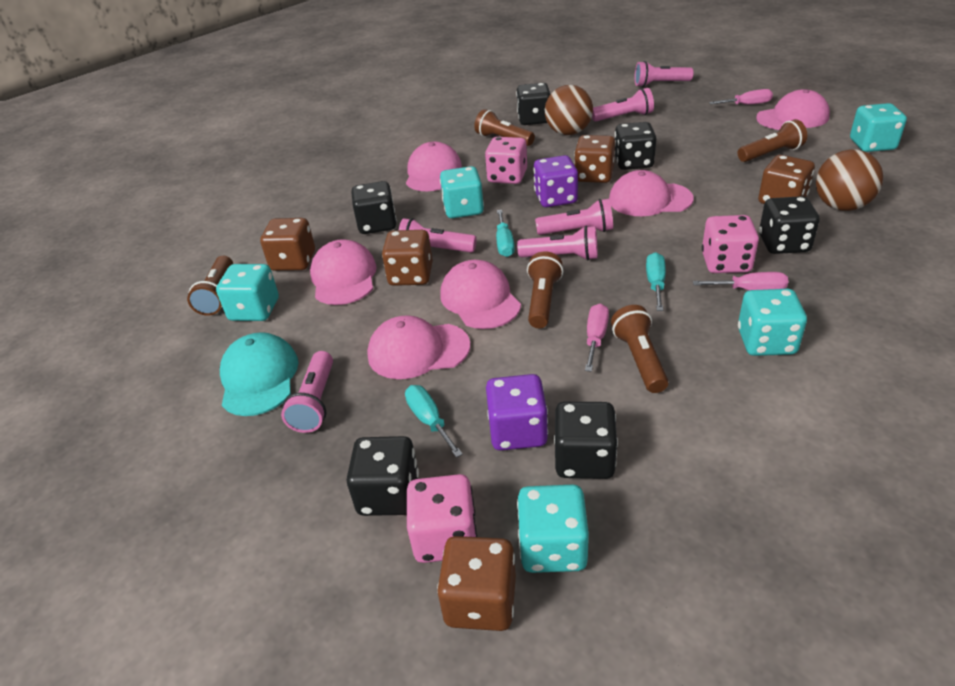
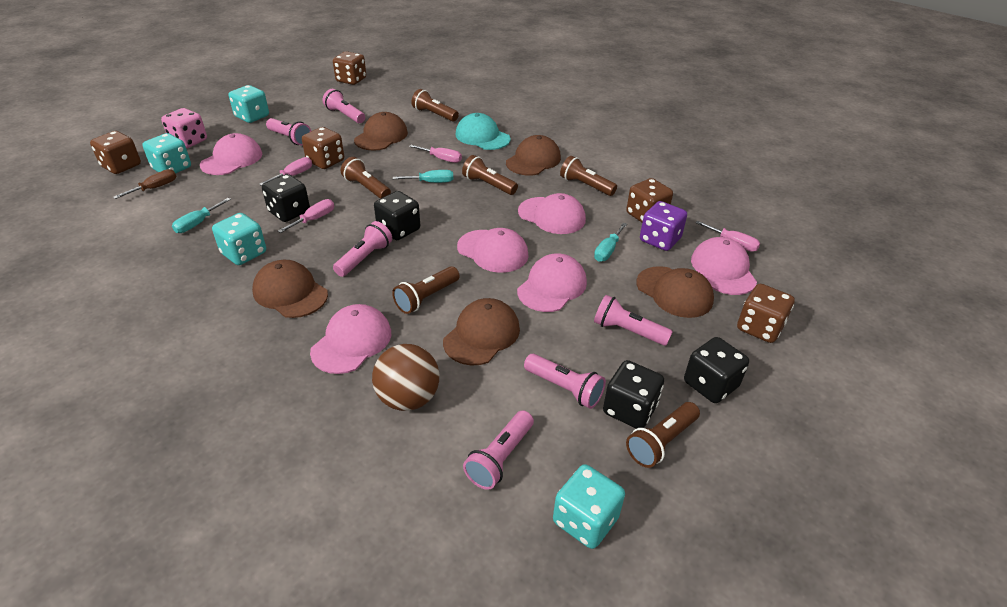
black dice: 6 -> 4
brown ball: 2 -> 1
brown cap: 0 -> 5
brown flashlight: 5 -> 6
brown screwdriver: 0 -> 1
pink dice: 3 -> 1
pink screwdriver: 3 -> 4
purple dice: 2 -> 1
turquoise dice: 5 -> 4

